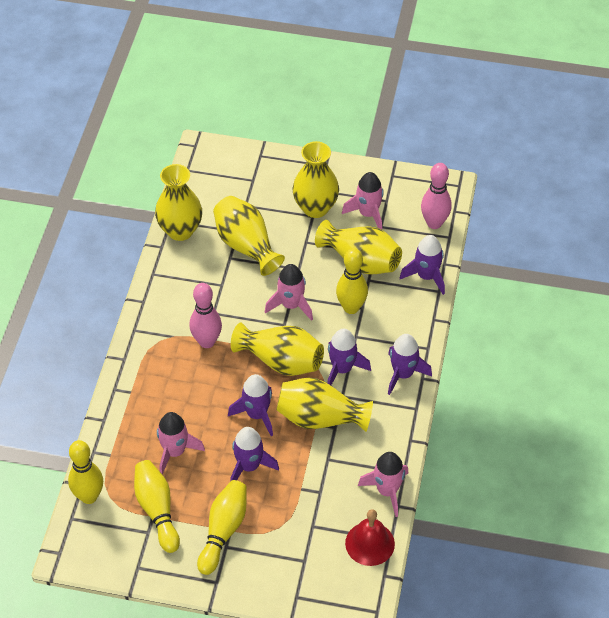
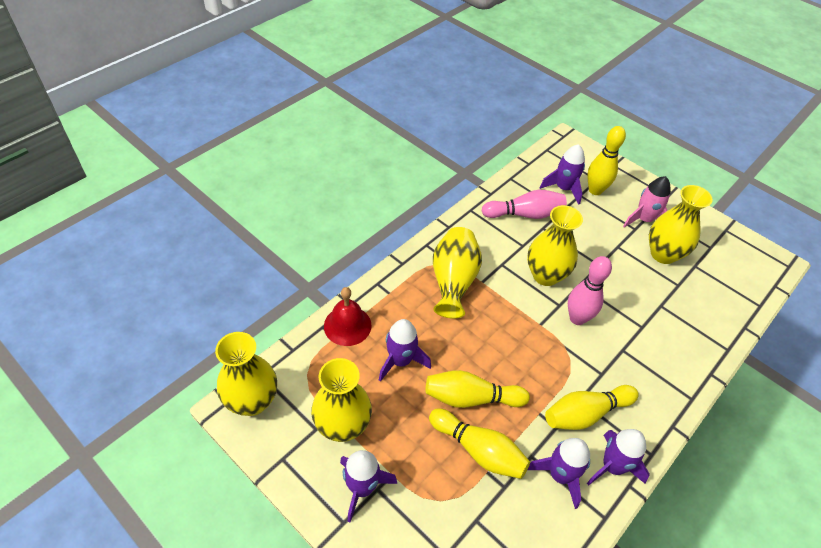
pink rocket: 4 -> 1
yellow vase: 6 -> 5

